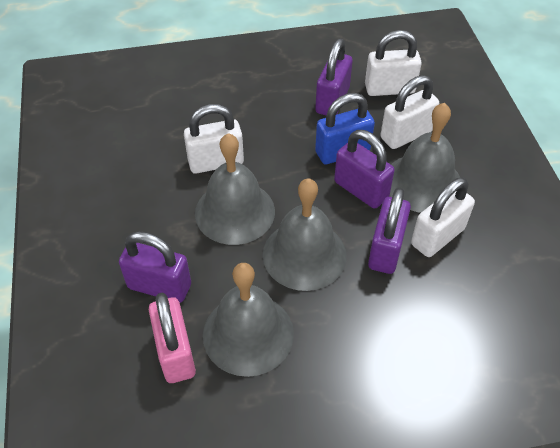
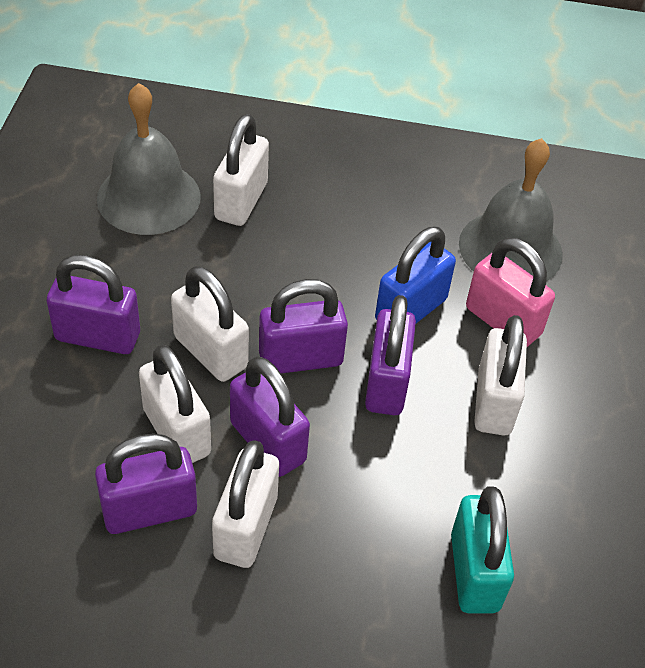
grey bell: 4 -> 2
purple padlock: 4 -> 5
turquoise padlock: 0 -> 1
white padlock: 4 -> 5

